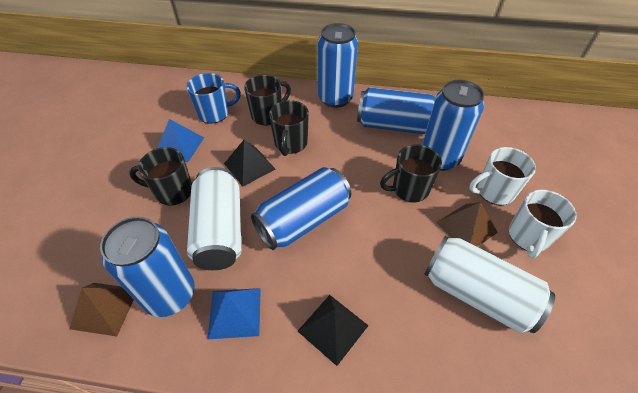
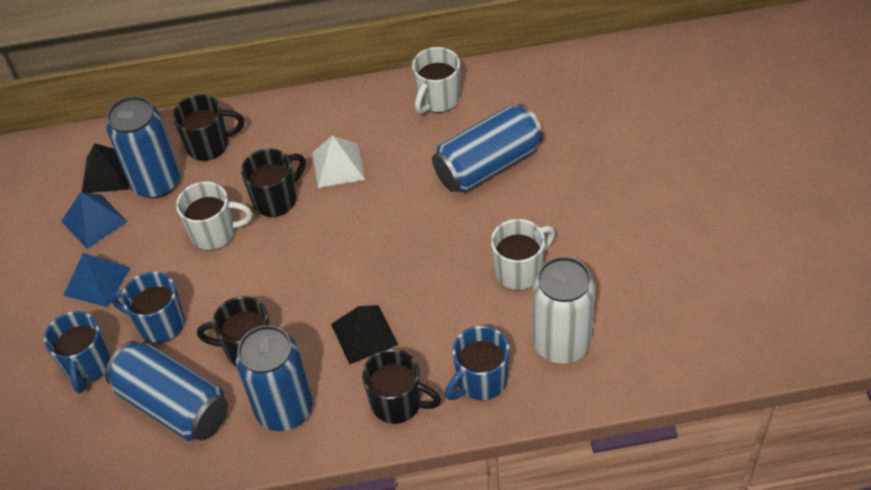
blue can: 5 -> 4
blue mug: 1 -> 3
brown pyramid: 2 -> 0
white can: 2 -> 1
white mug: 2 -> 3
white pyramid: 0 -> 1

